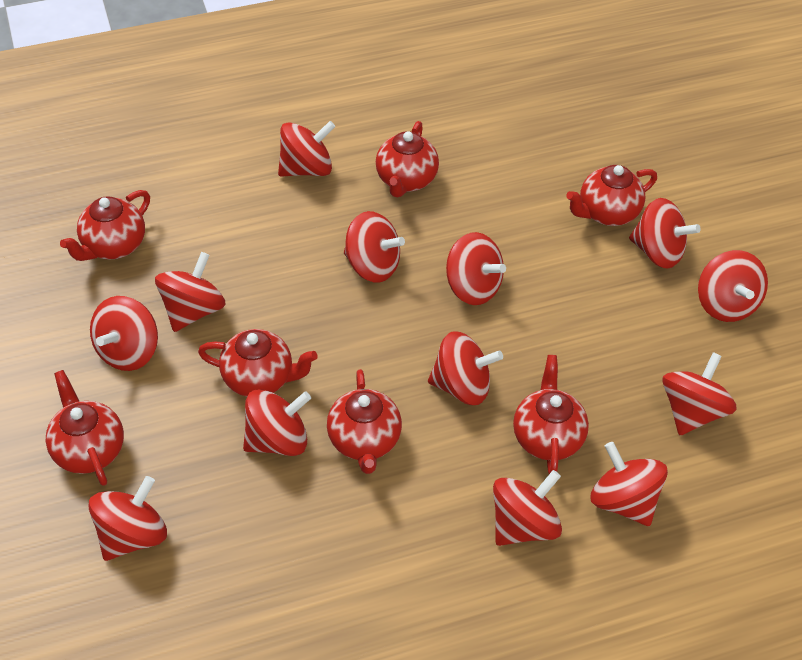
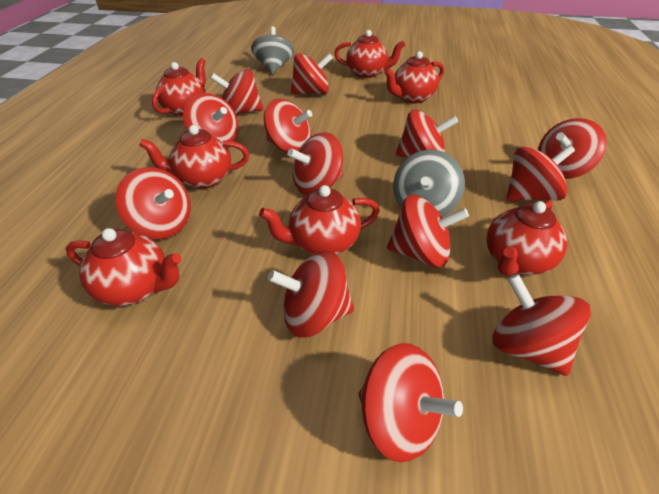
grey spinning top: 0 -> 2

